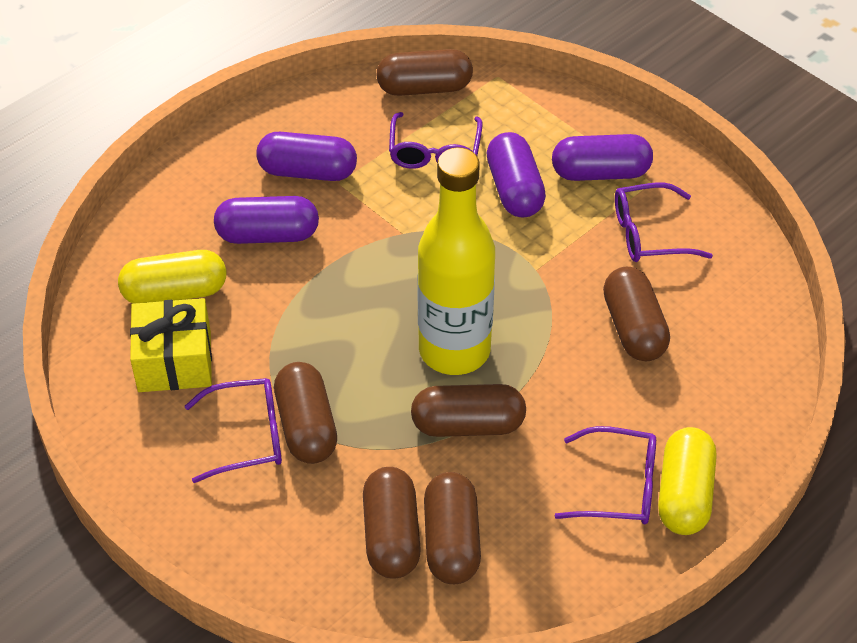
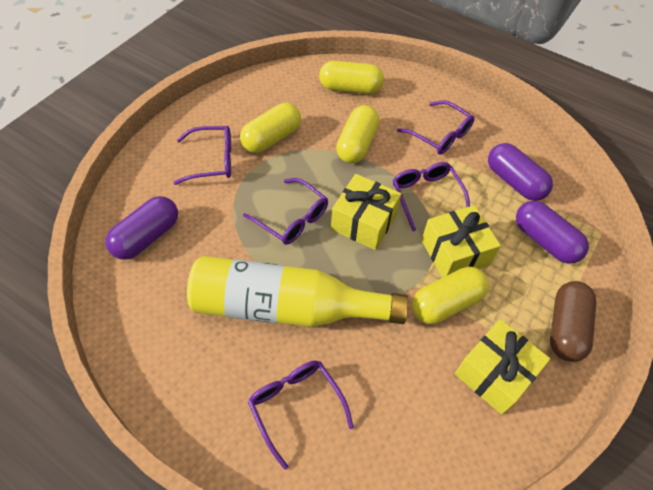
brown capsule: 6 -> 1
purple capsule: 4 -> 3
purple glasses: 4 -> 5
yellow capsule: 2 -> 4
yellow gift: 1 -> 3

